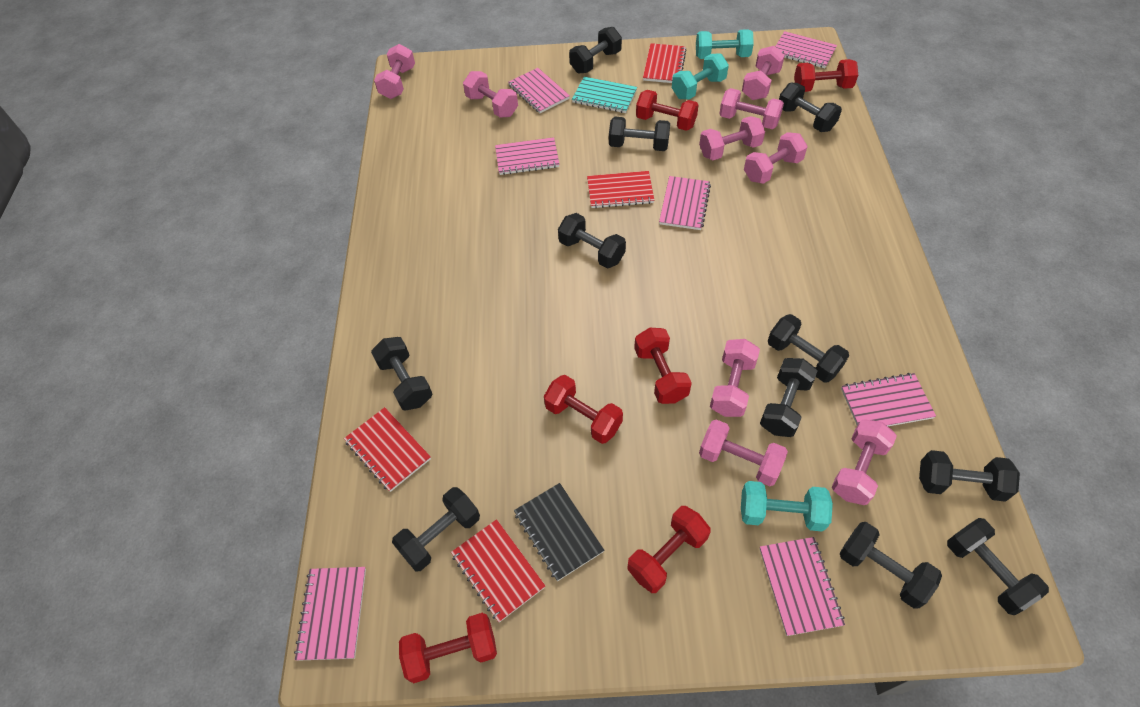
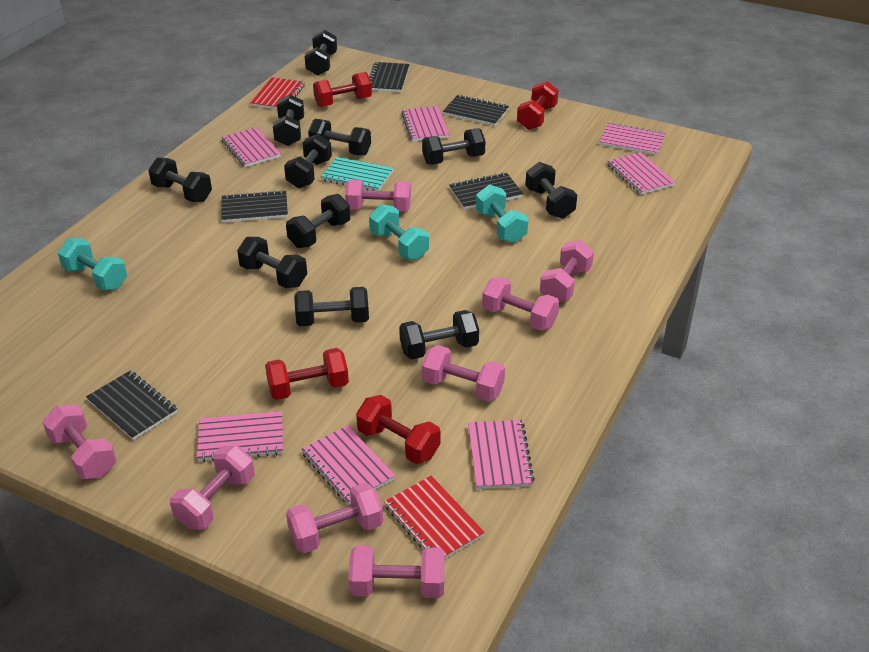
black notebook: 1 -> 5
pink dumbbell: 9 -> 8
red dumbbell: 6 -> 4
red notebook: 4 -> 2

